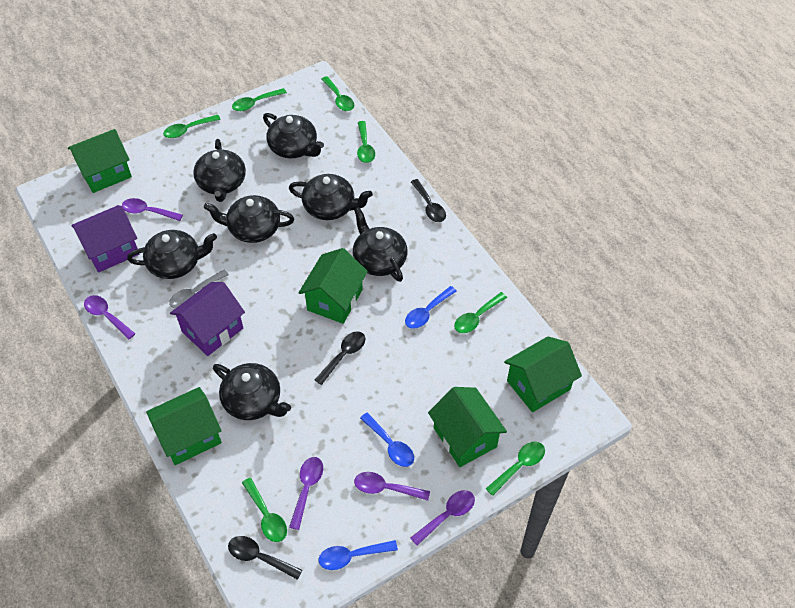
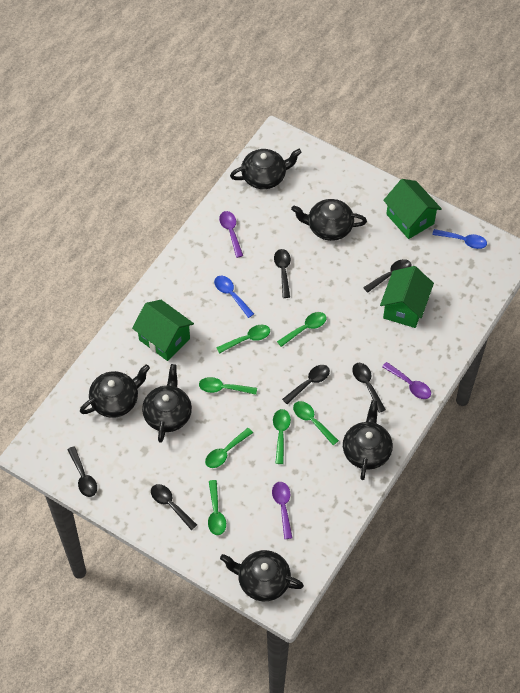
black spoon: 3 -> 6
black teapot: 7 -> 6
blue spoon: 3 -> 2
green house: 5 -> 3
grey spoon: 1 -> 0
purple house: 2 -> 0
purple spoon: 5 -> 3

